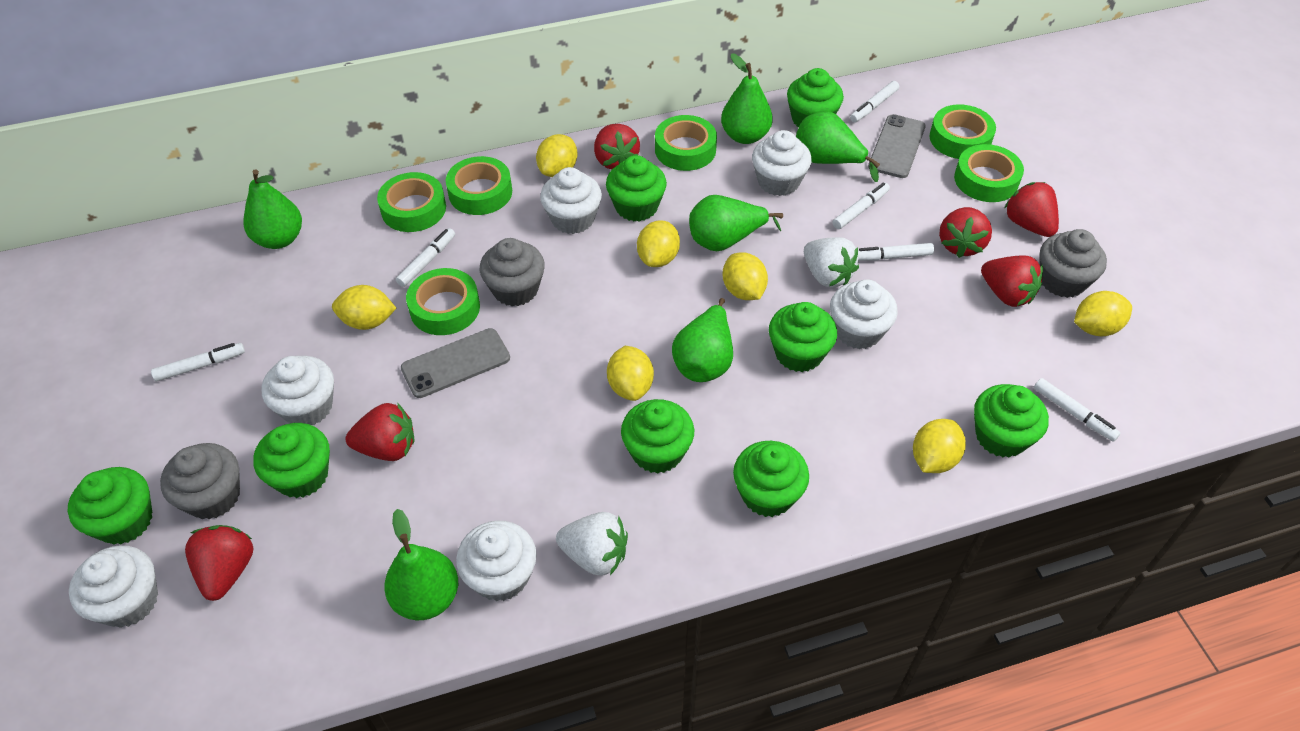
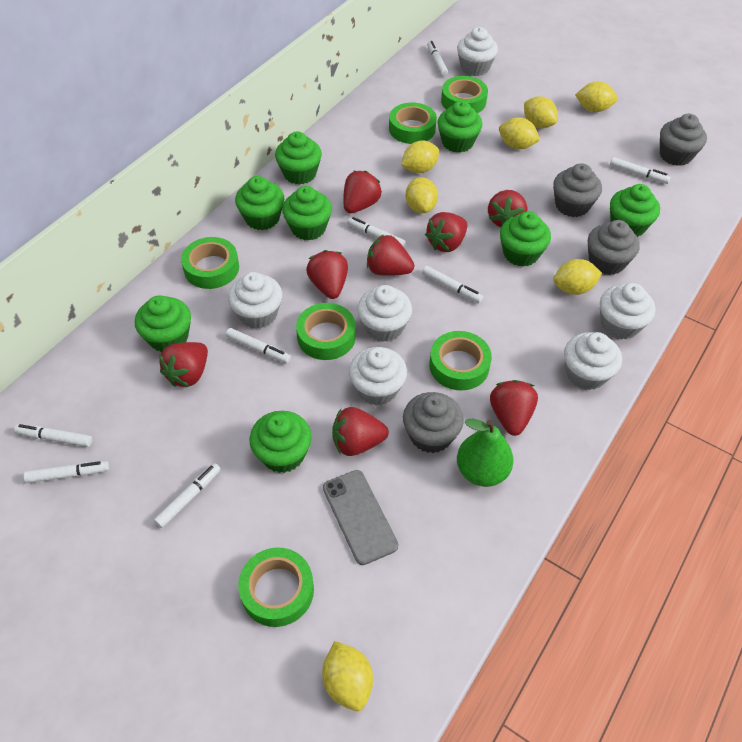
green pear: 6 -> 1
grey cupcake: 3 -> 4
grey phone: 2 -> 1
red strawberry: 6 -> 8
white marker: 6 -> 8
white strawberry: 2 -> 0

